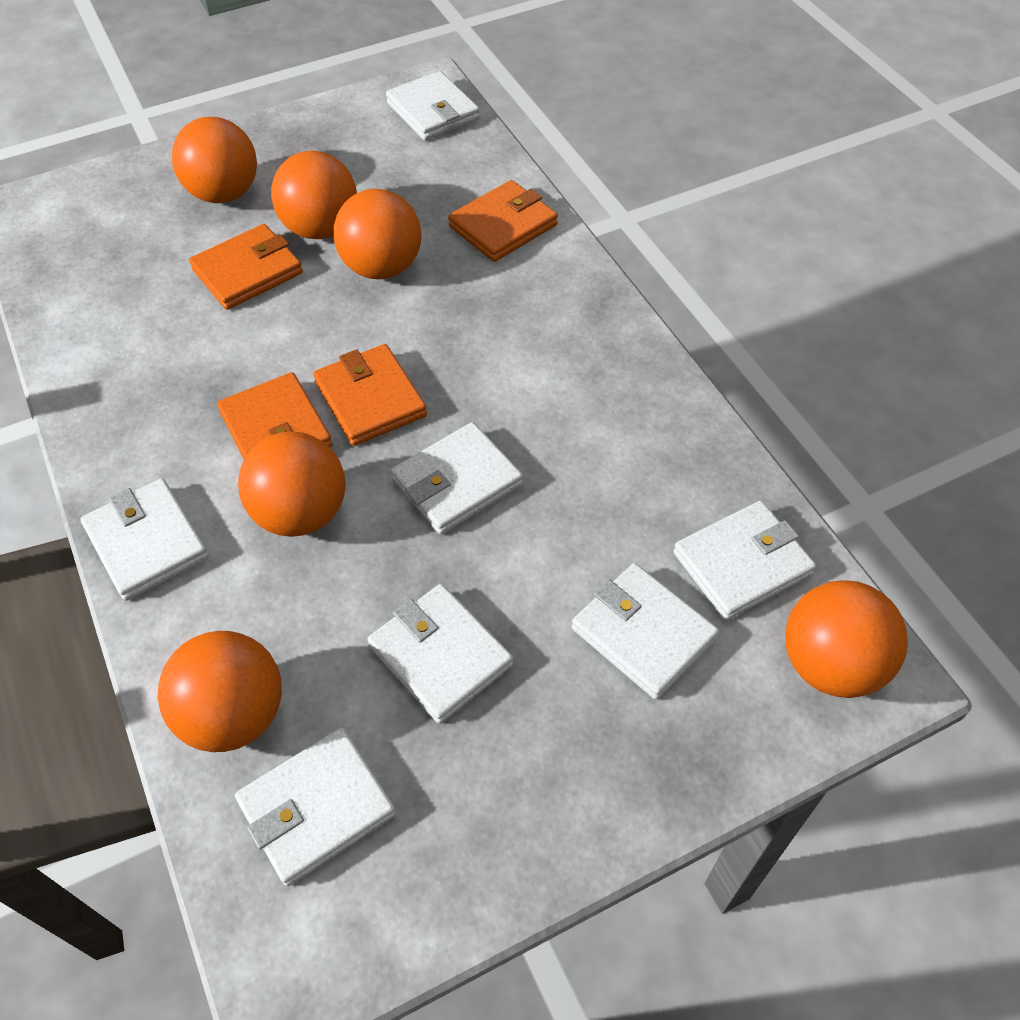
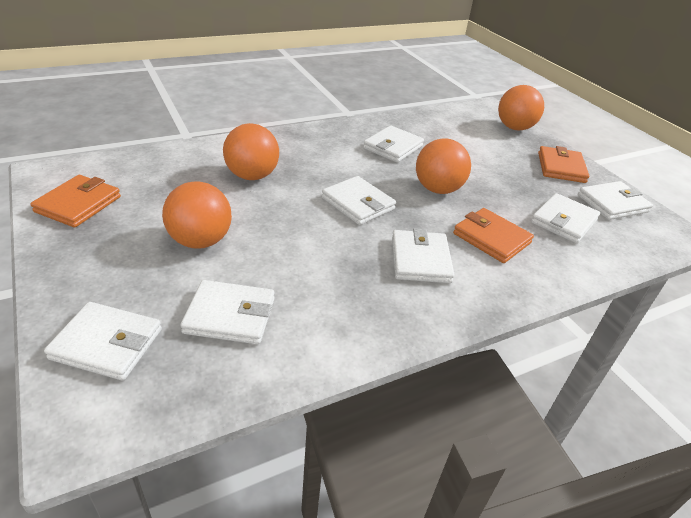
orange ball: 6 -> 4
orange wallet: 4 -> 3

